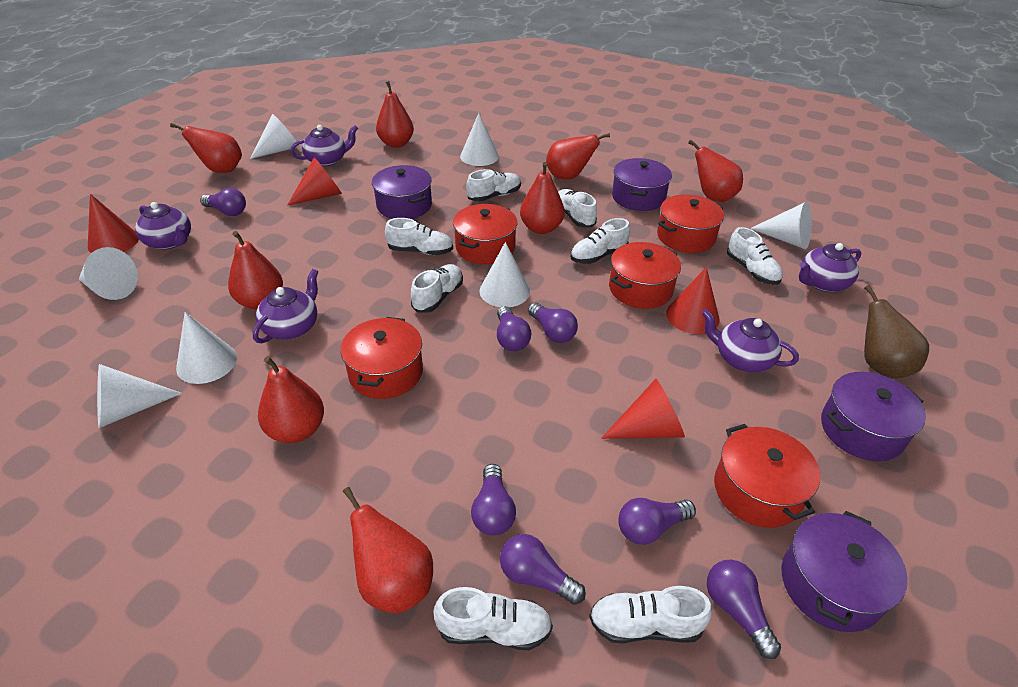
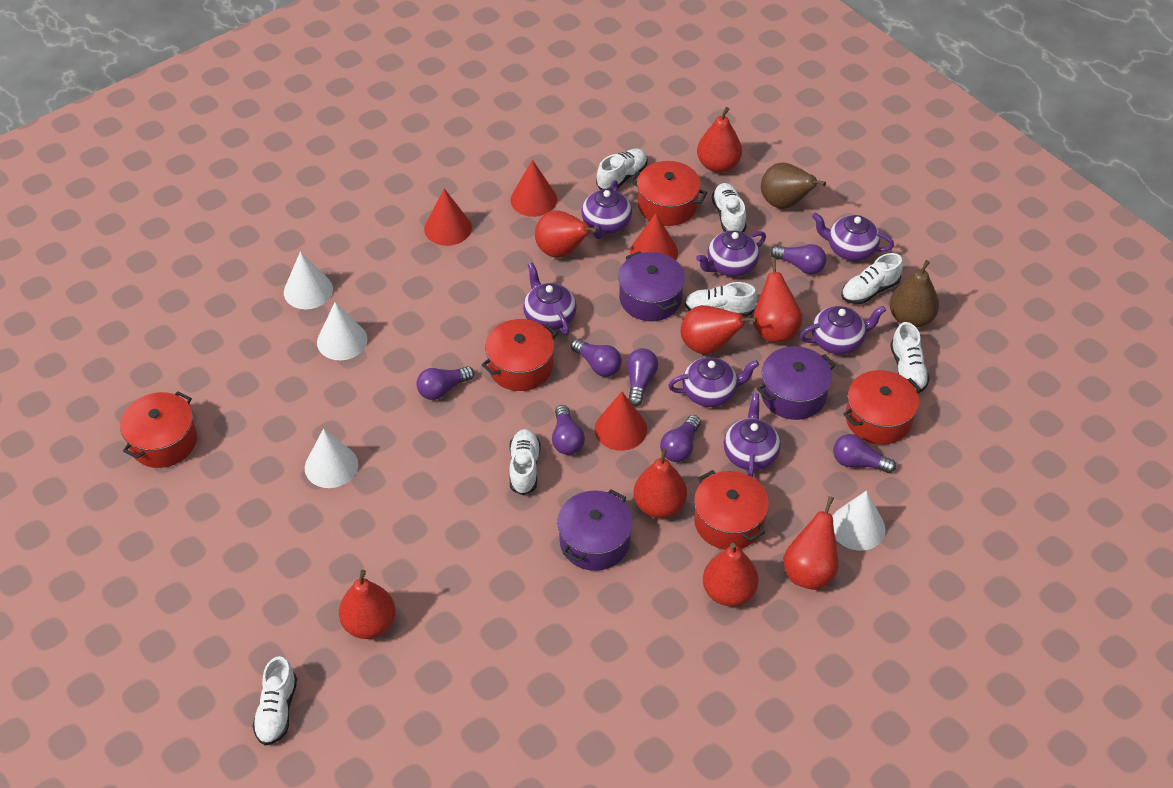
brown pear: 1 -> 2
purple pot: 4 -> 3
purple teapot: 5 -> 7
white cone: 7 -> 4
white shoe: 8 -> 7

